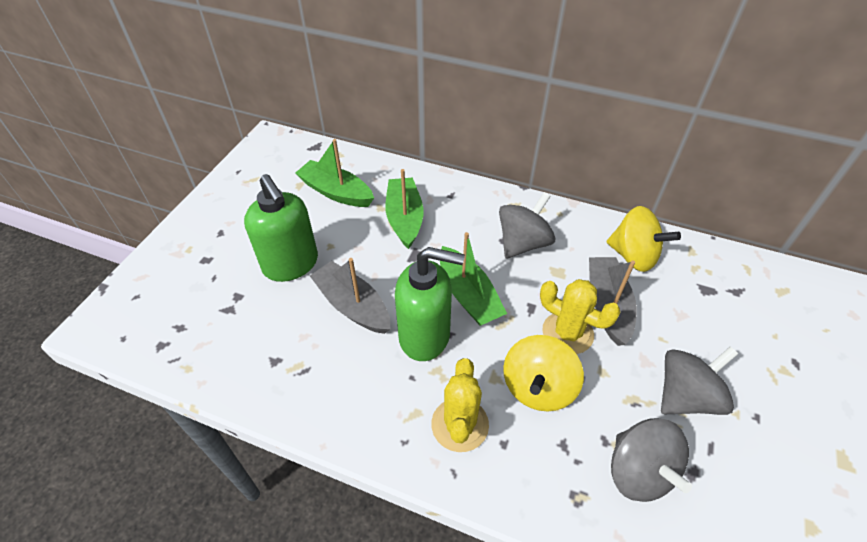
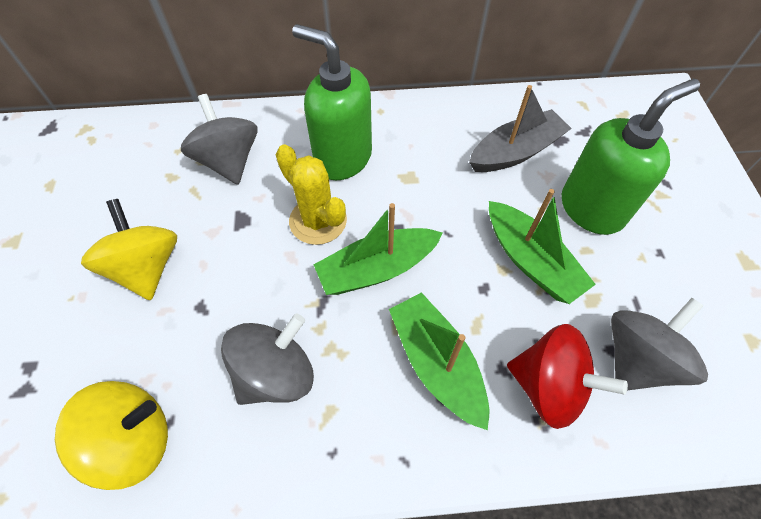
grey boat: 2 -> 1
red spinning top: 0 -> 1
yellow cactus: 2 -> 1

